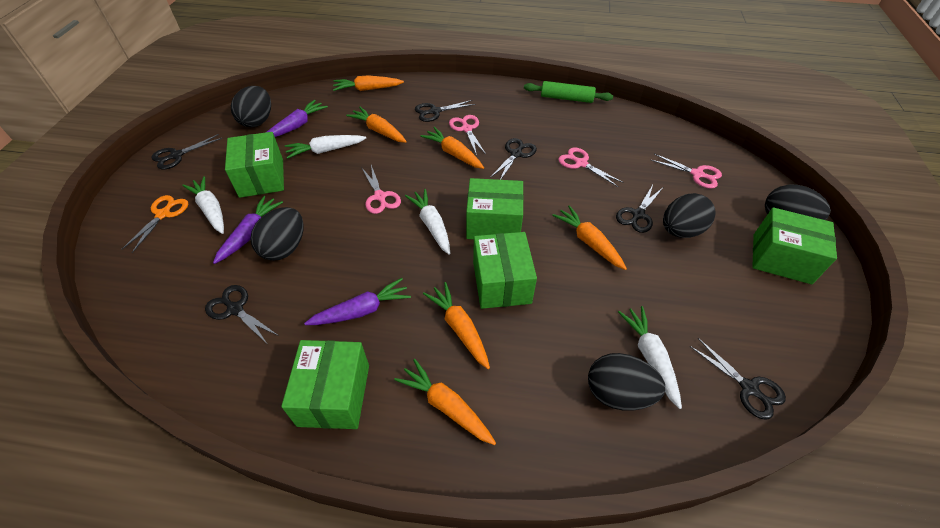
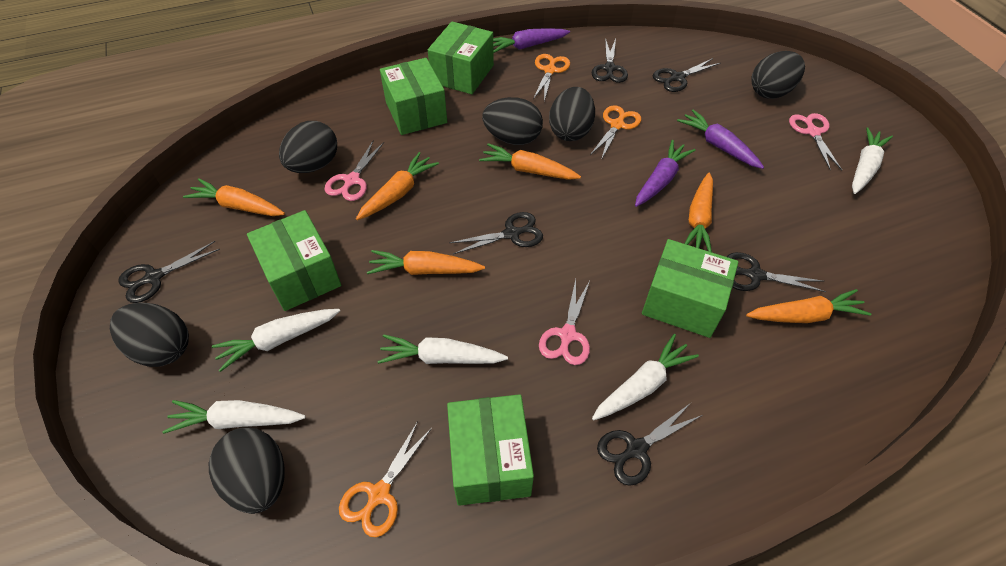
black egg: 5 -> 6
green rolling pin: 1 -> 0
orange scissors: 1 -> 3
pink scissors: 4 -> 3
white carrot: 4 -> 5

